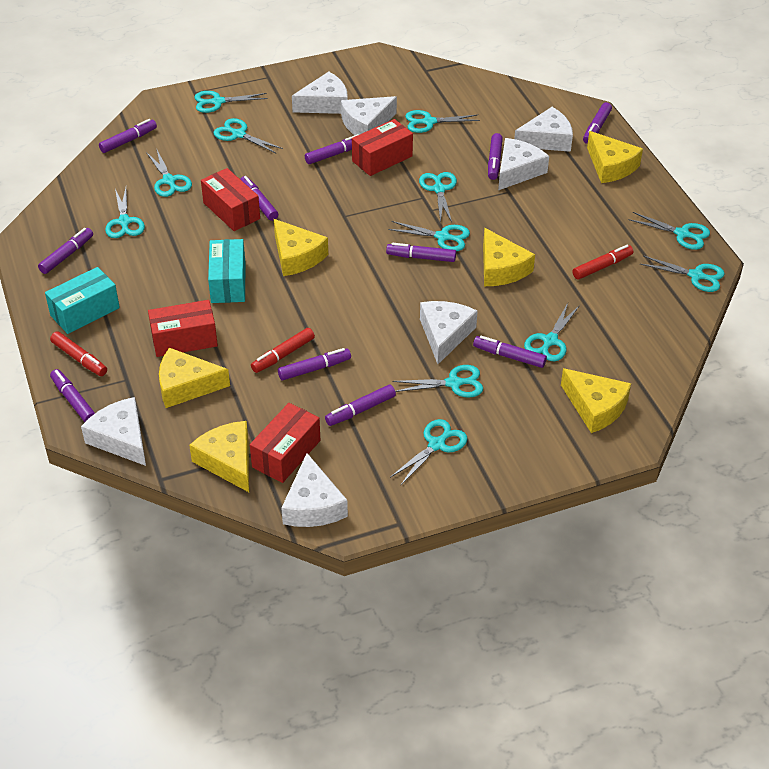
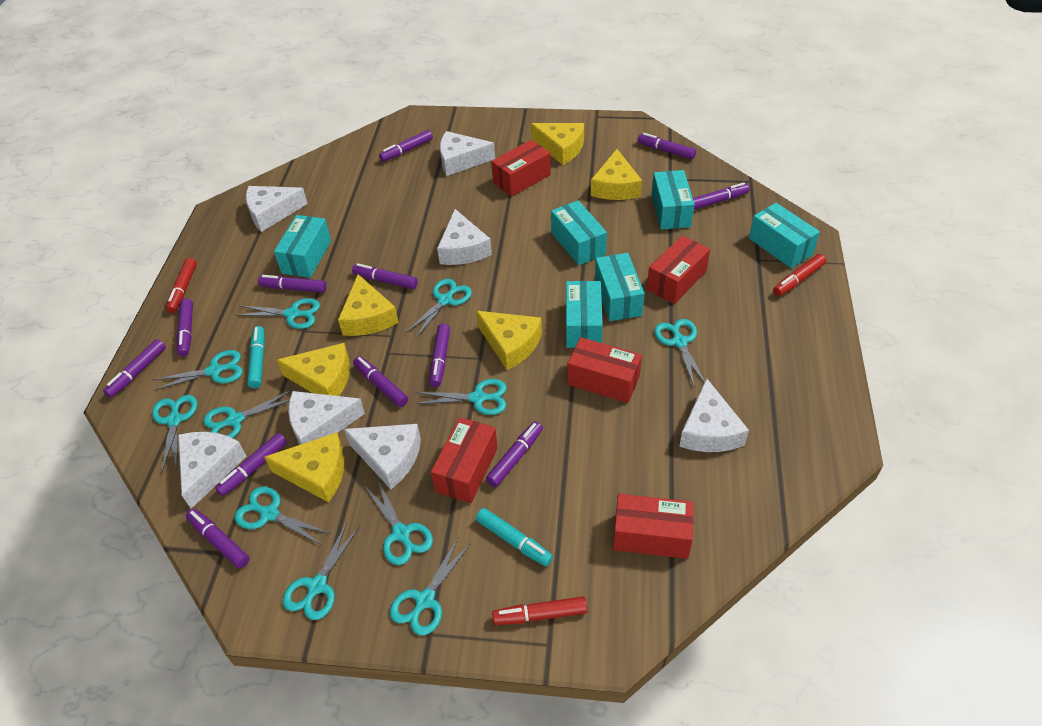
purple marker: 11 -> 12
red box: 4 -> 5
turquoise box: 2 -> 6
turquoise marker: 0 -> 2
turquoise scissors: 12 -> 11

